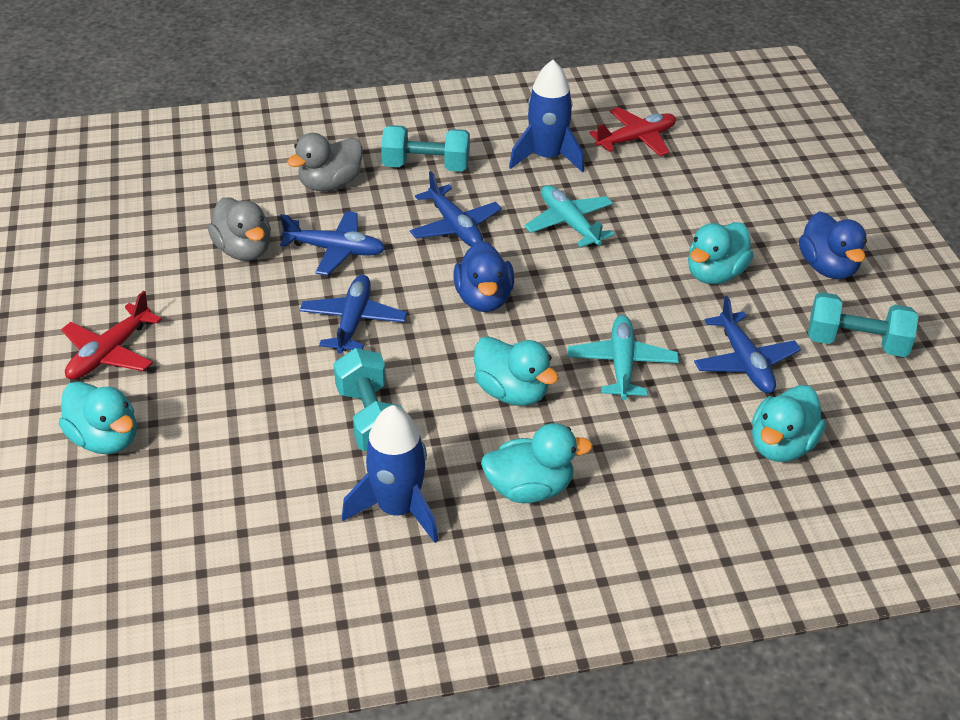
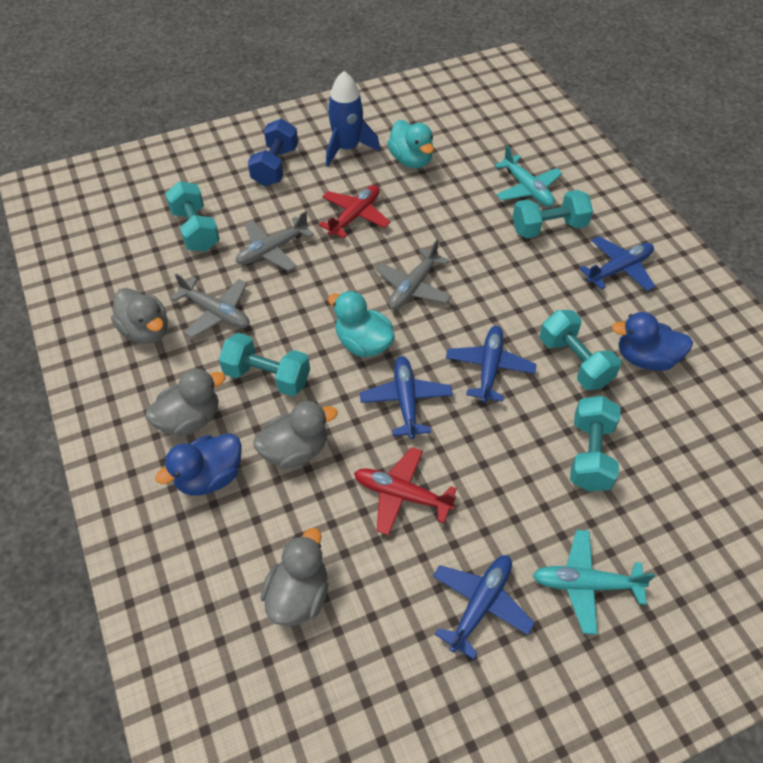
blue dumbbell: 0 -> 1
blue rocket: 2 -> 1
grey duck: 2 -> 4
grey plane: 0 -> 3
turquoise duck: 5 -> 2
turquoise dumbbell: 3 -> 5

